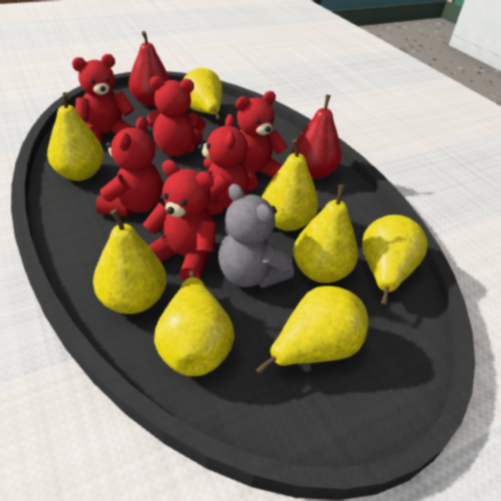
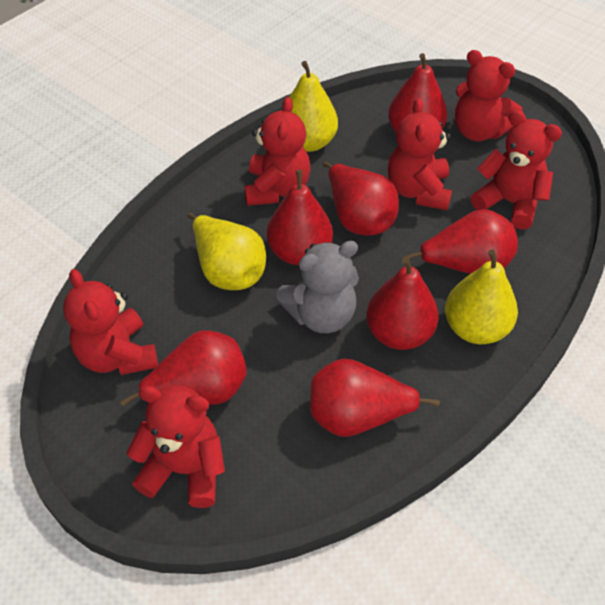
red pear: 2 -> 7
yellow pear: 8 -> 3

